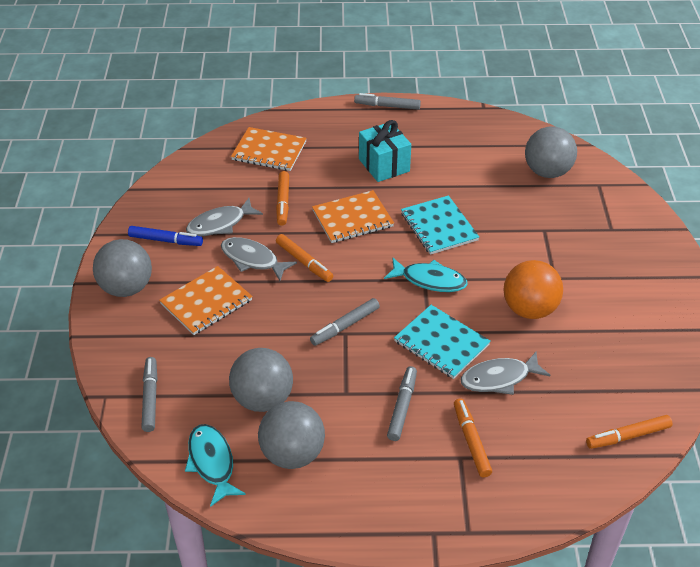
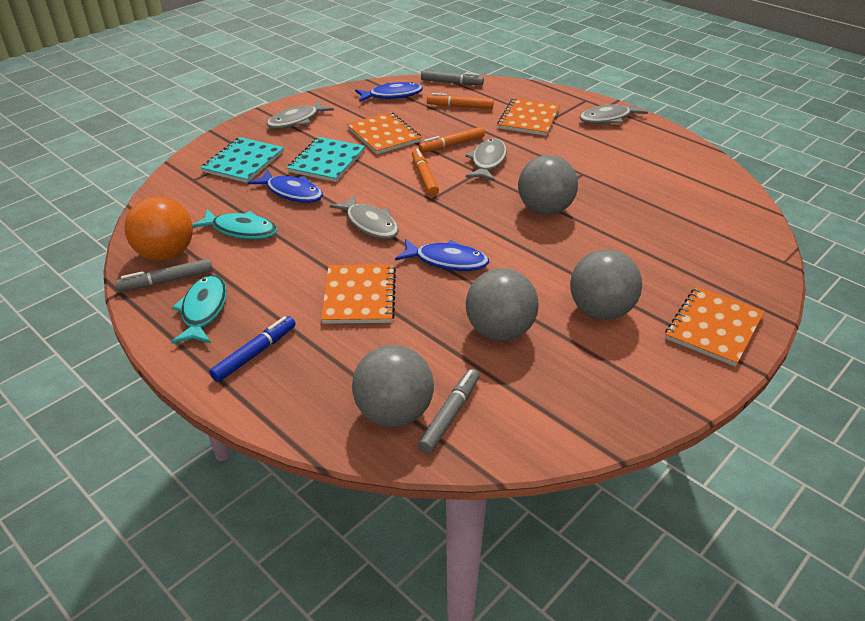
blue fish: 0 -> 3
grey fish: 3 -> 4
grey marker: 4 -> 3
orange marker: 4 -> 3
orange notebook: 3 -> 4
turquoise gift: 1 -> 0

